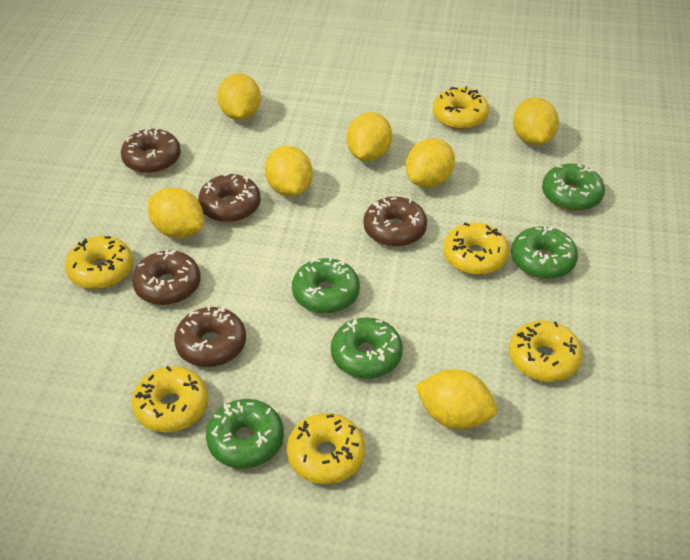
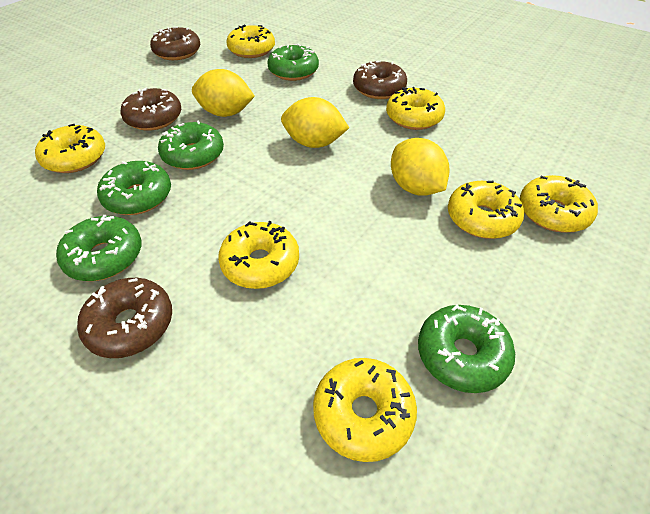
brown donut: 5 -> 4
yellow donut: 6 -> 7
yellow lemon: 7 -> 3

